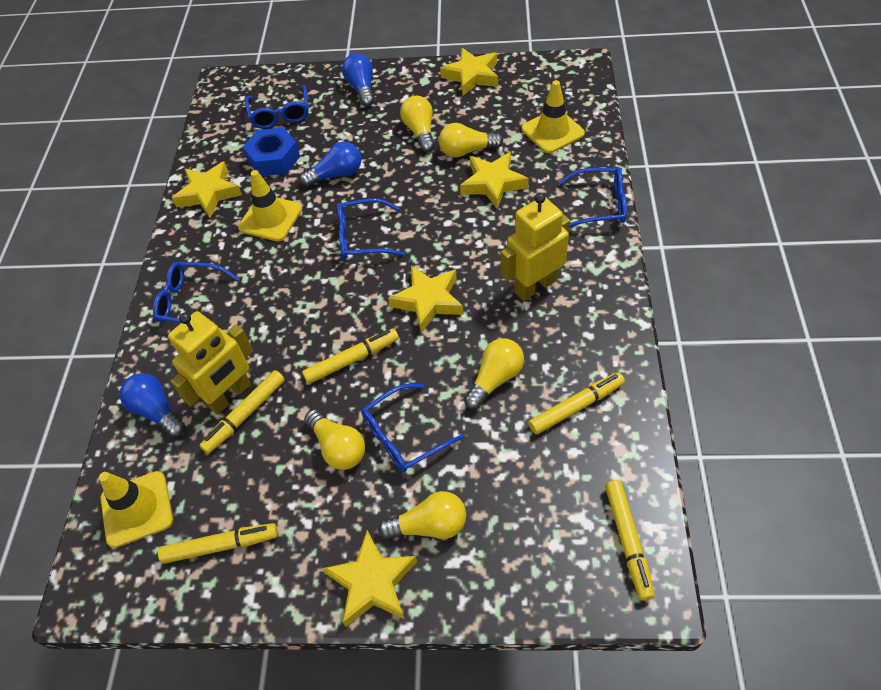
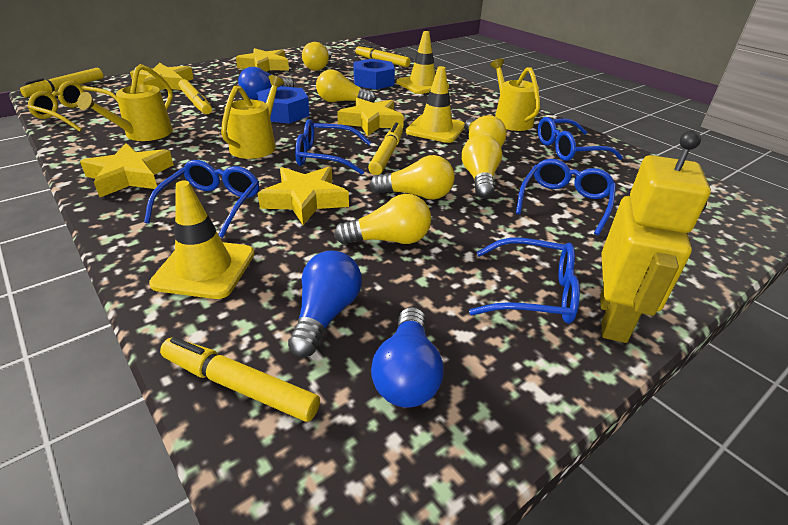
blue nut: 1 -> 2
yellow glasses: 0 -> 1
yellow light bulb: 5 -> 6
yellow robot: 2 -> 1
yellow watering can: 0 -> 3

